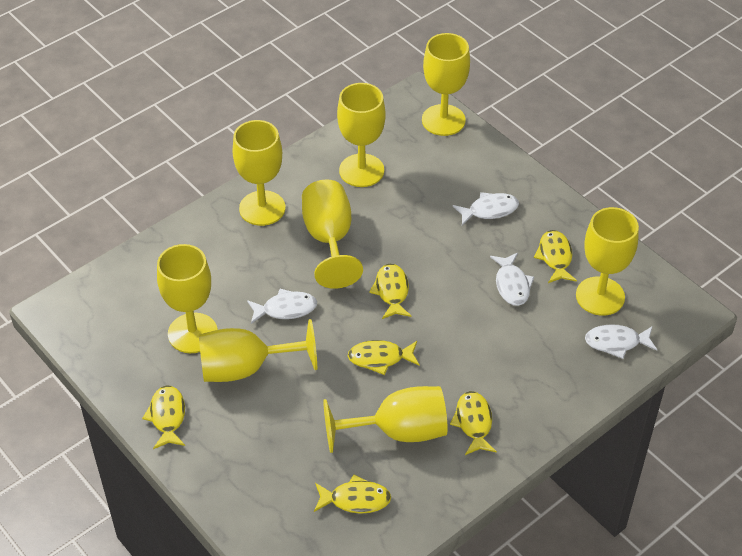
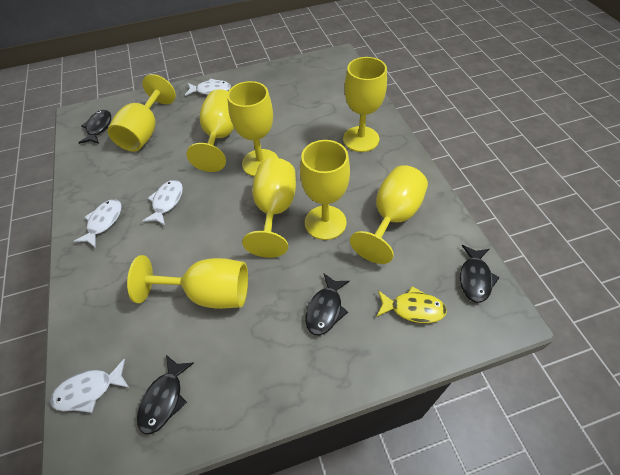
black fish: 0 -> 4
yellow fish: 6 -> 1

